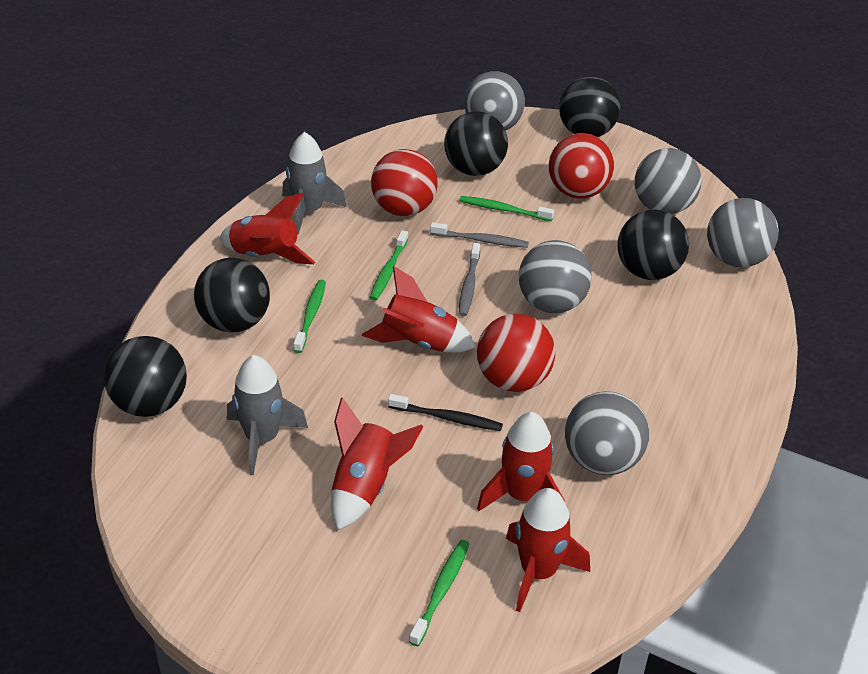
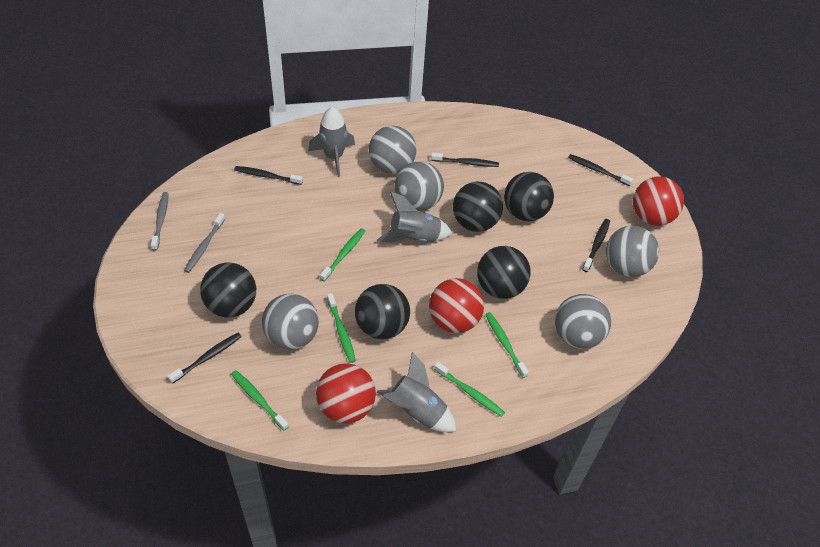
black toothbrush: 1 -> 5
green toothbrush: 4 -> 5
grey rocket: 2 -> 3
red rocket: 5 -> 0

